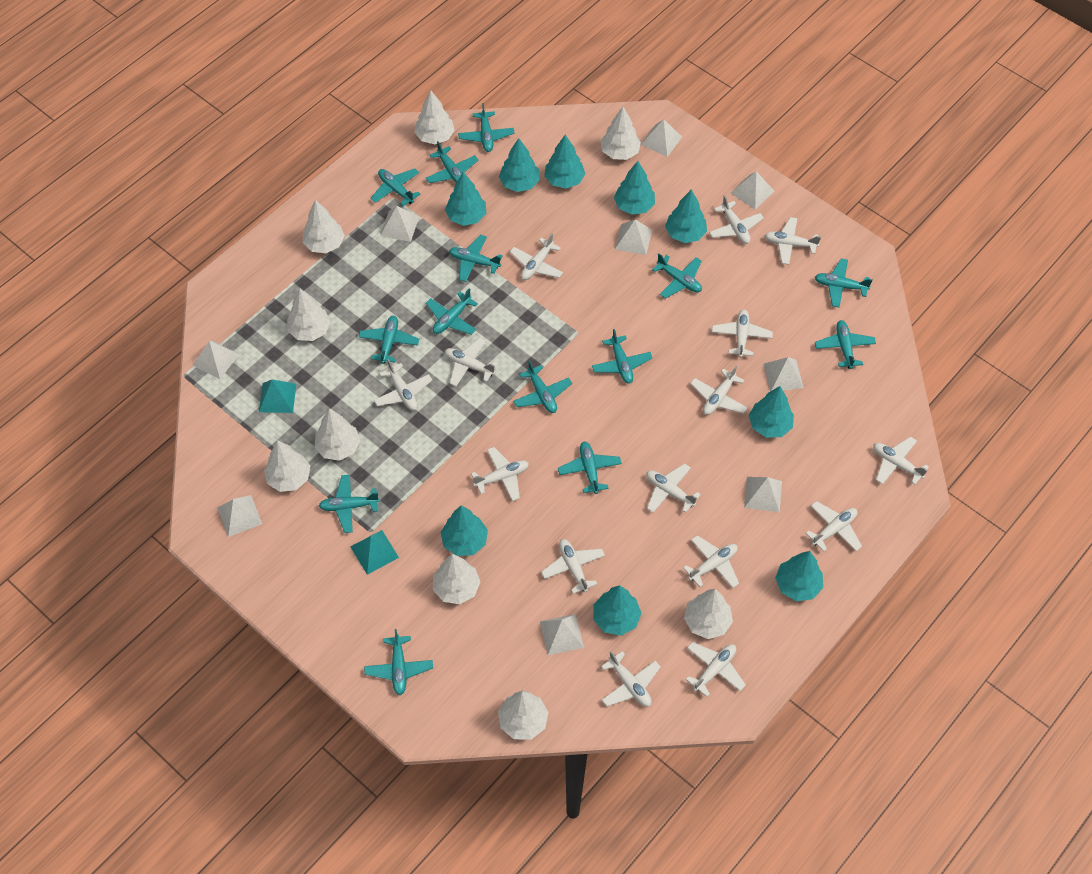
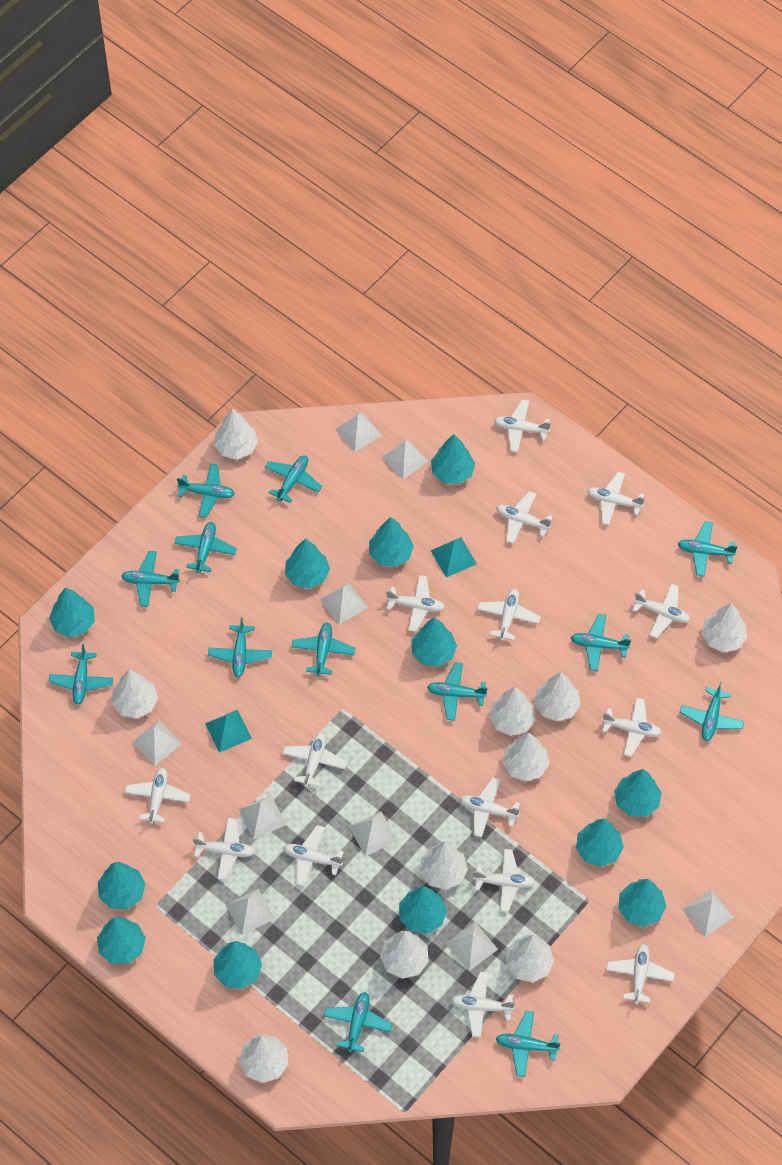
turquoise plane: 14 -> 13
turquoise tree: 9 -> 12
white tree: 9 -> 10

